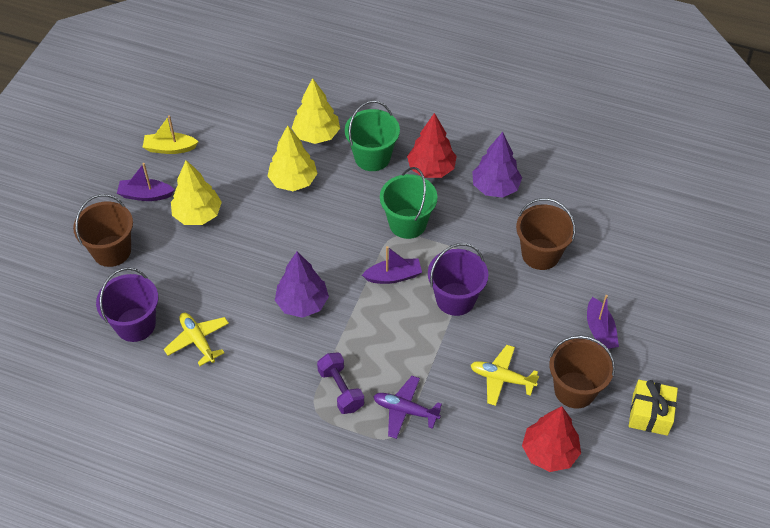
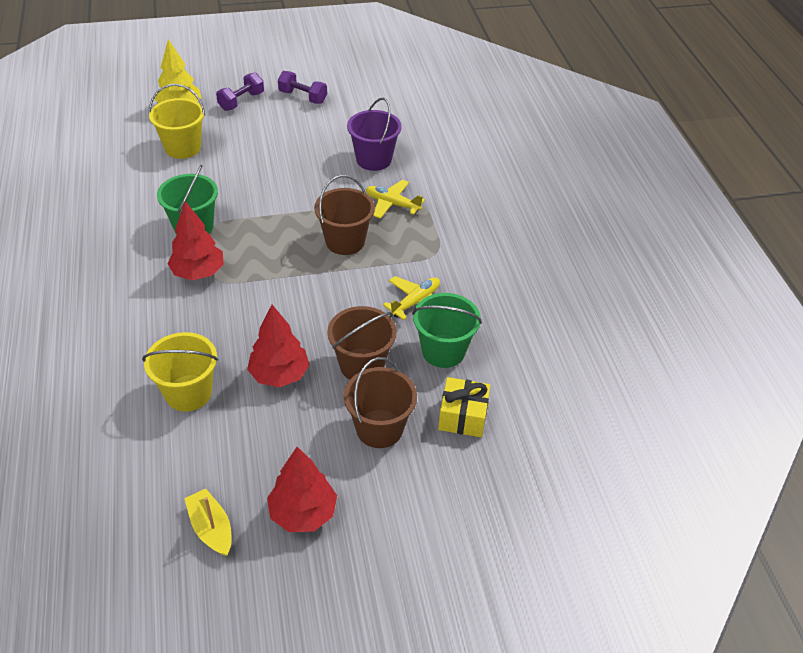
purple boat: 3 -> 0
purple bucket: 2 -> 1
purple dumbbell: 1 -> 2
purple plane: 1 -> 0
purple tree: 2 -> 0
red tree: 2 -> 3
yellow bucket: 0 -> 2
yellow tree: 3 -> 1

